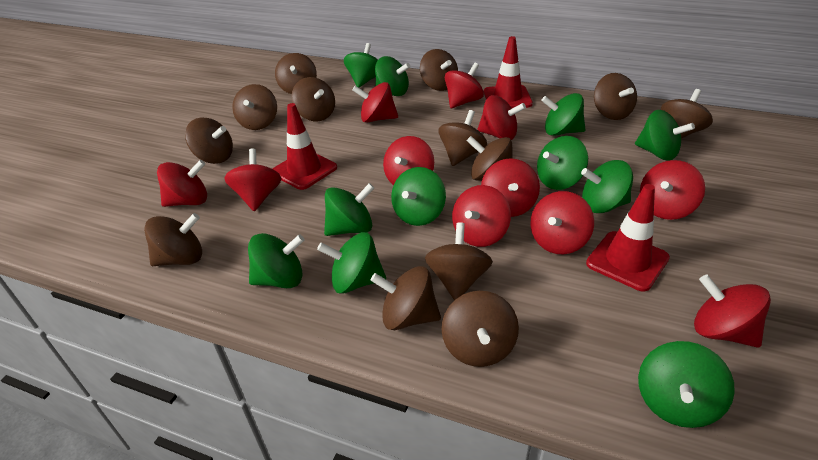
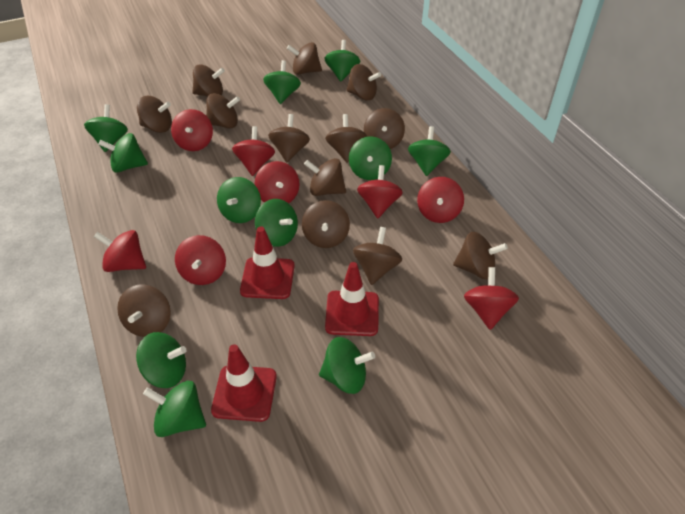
red spinning top: 11 -> 8

